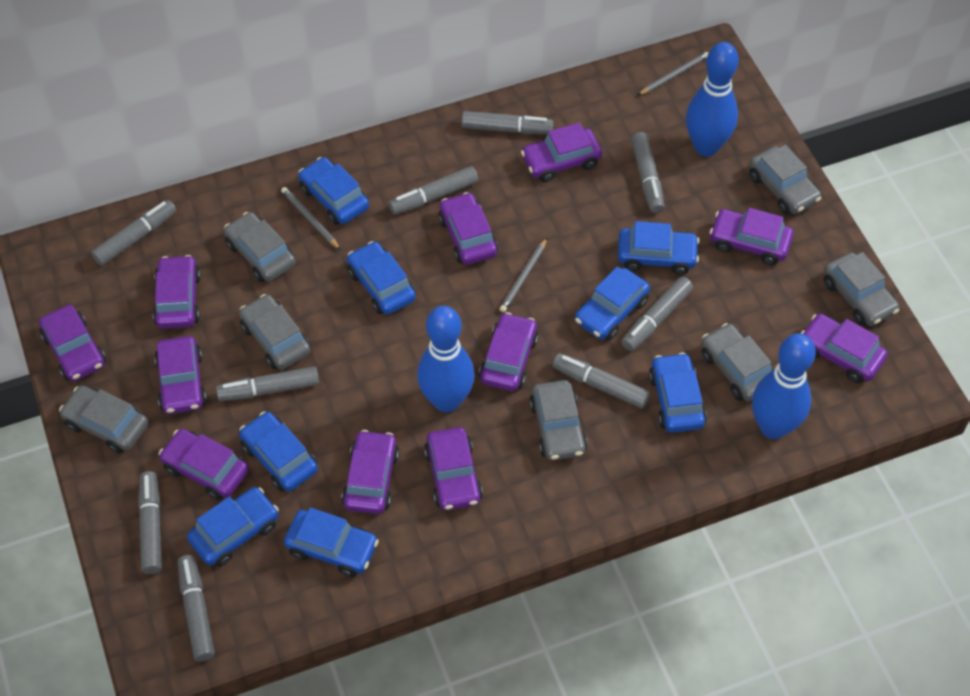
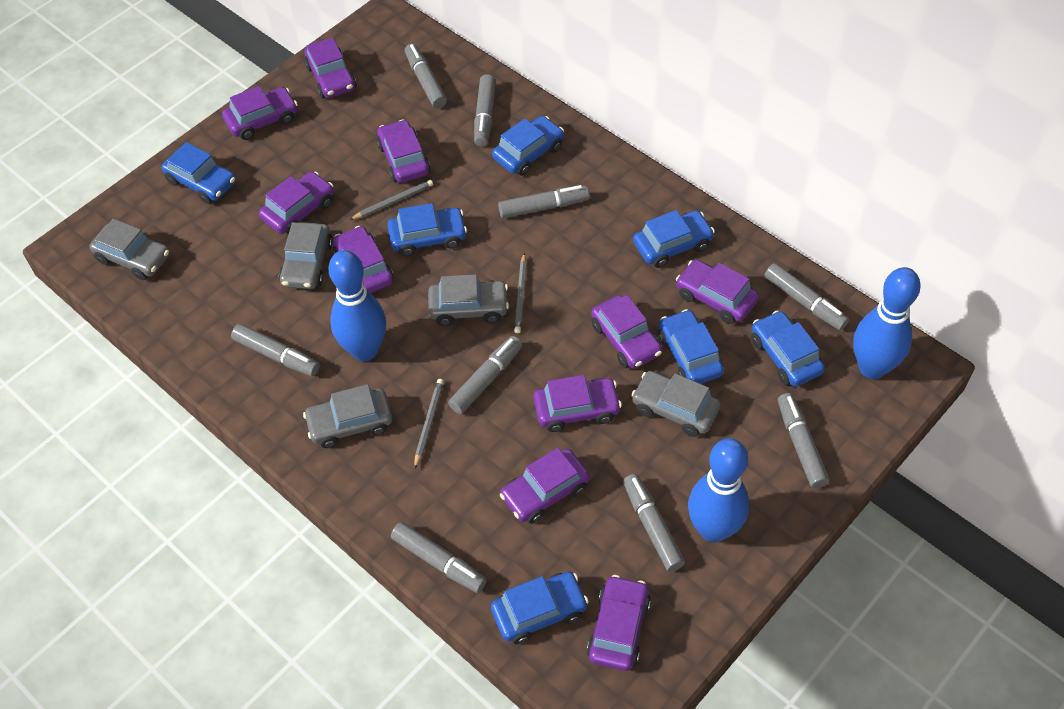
blue car: 8 -> 7
grey car: 7 -> 5
purple car: 11 -> 10

